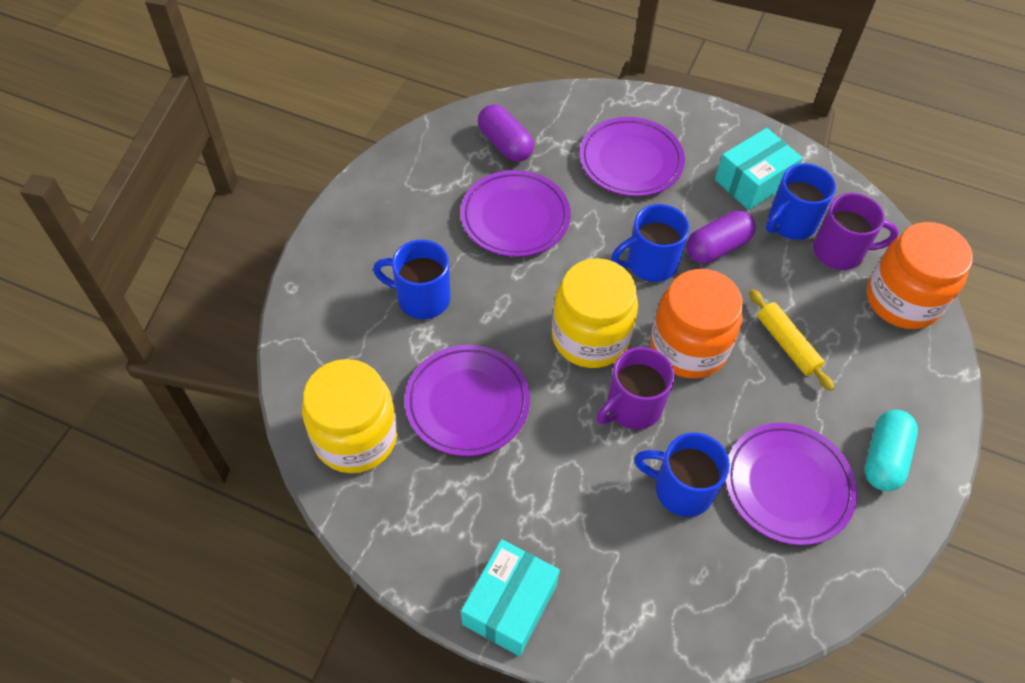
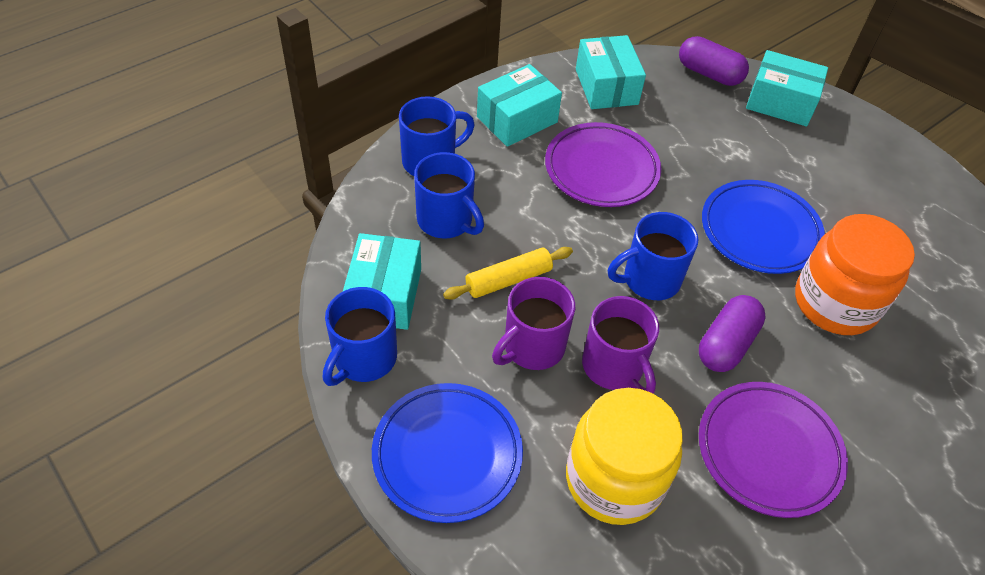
blue plate: 0 -> 2
orange jar: 2 -> 1
purple plate: 4 -> 2
turquoise box: 2 -> 4
turquoise capsule: 1 -> 0
yellow jar: 2 -> 1

